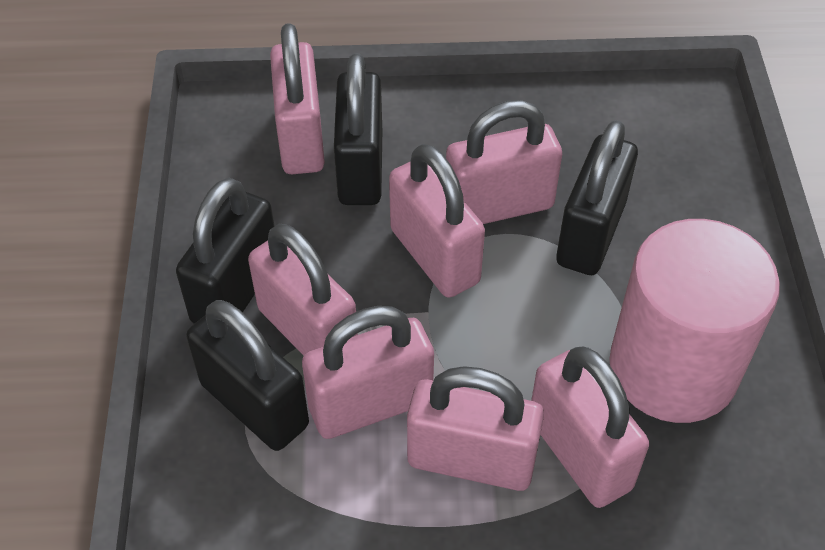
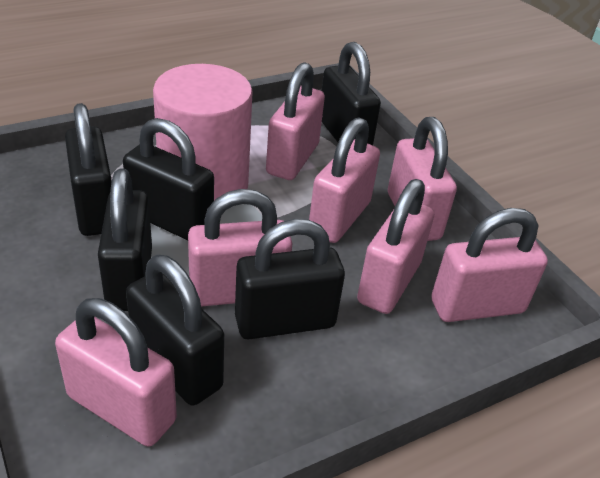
black padlock: 4 -> 6

